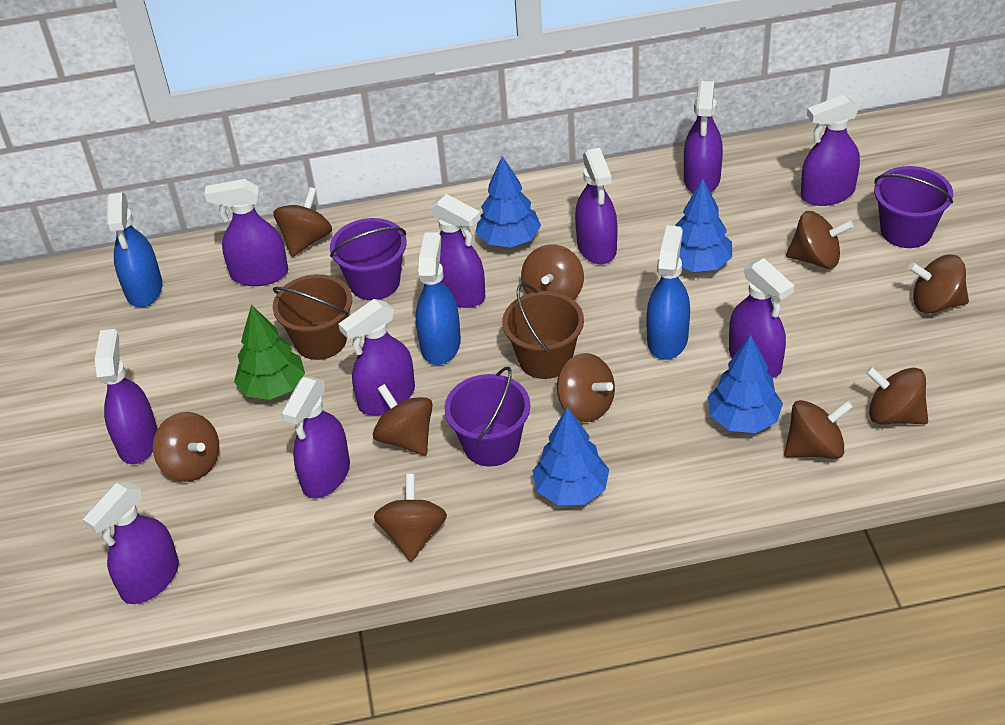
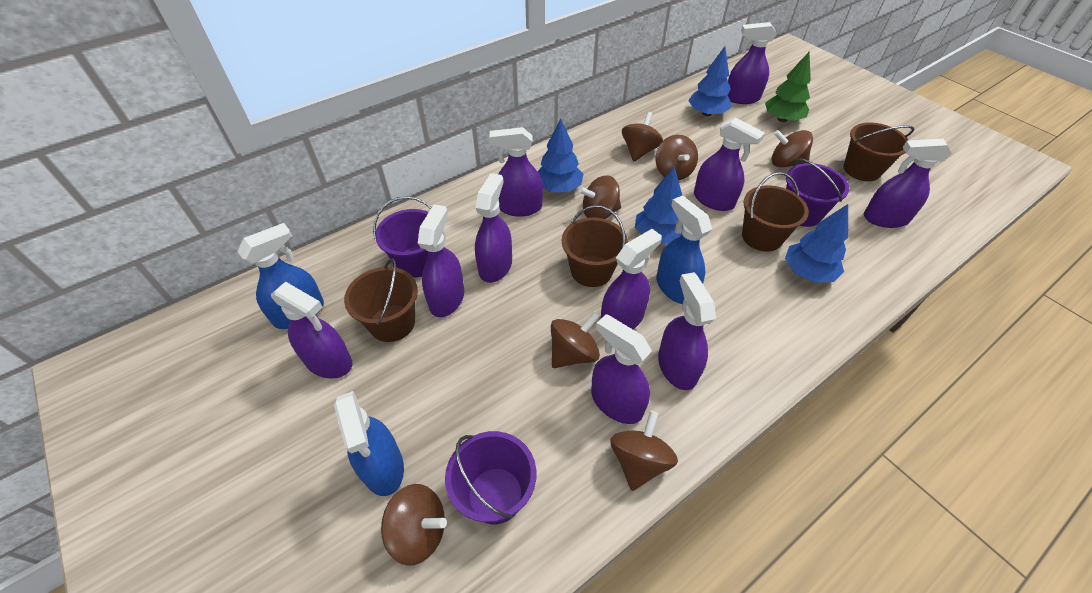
brown bucket: 2 -> 4
brown spinning top: 10 -> 7

